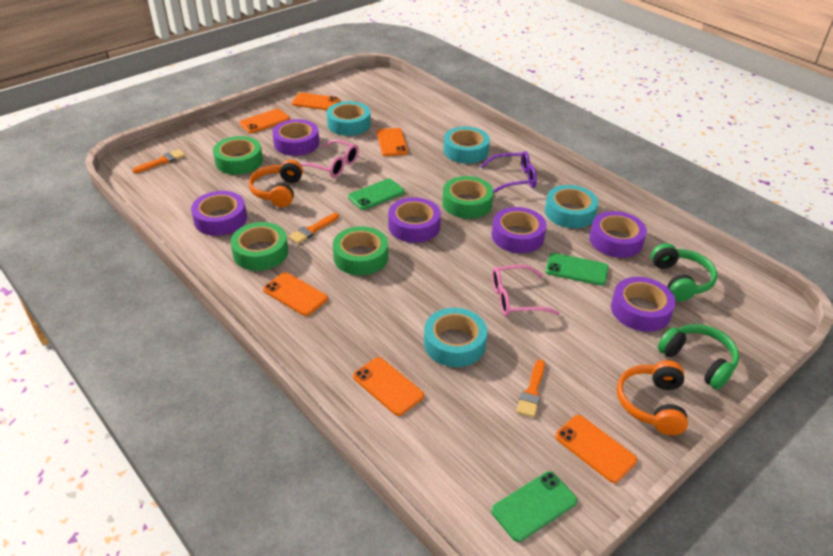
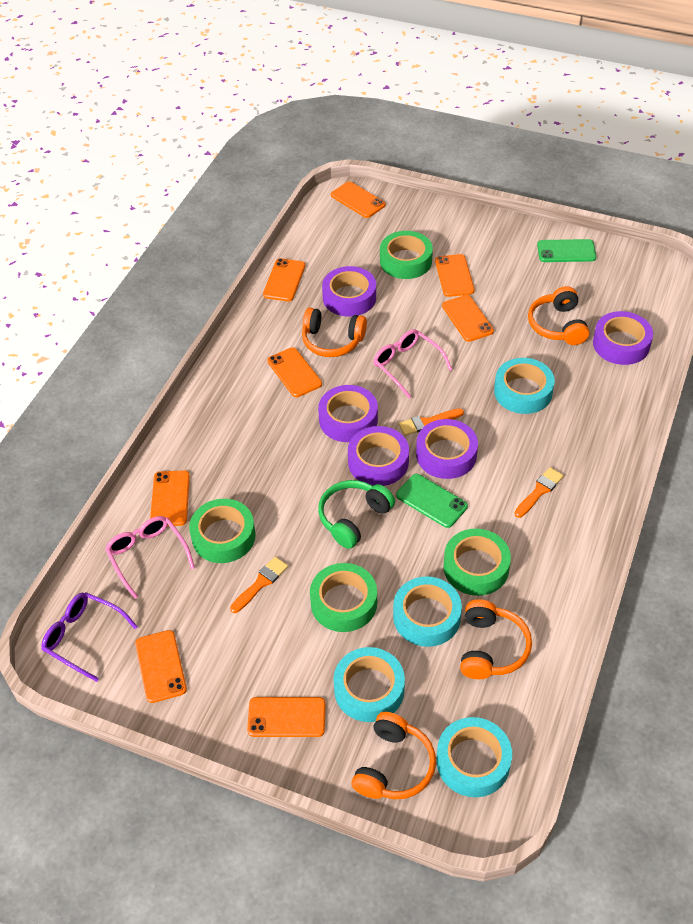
green headphones: 2 -> 1
green phone: 3 -> 2
orange headphones: 2 -> 4
orange phone: 6 -> 8
purple tape: 6 -> 5

